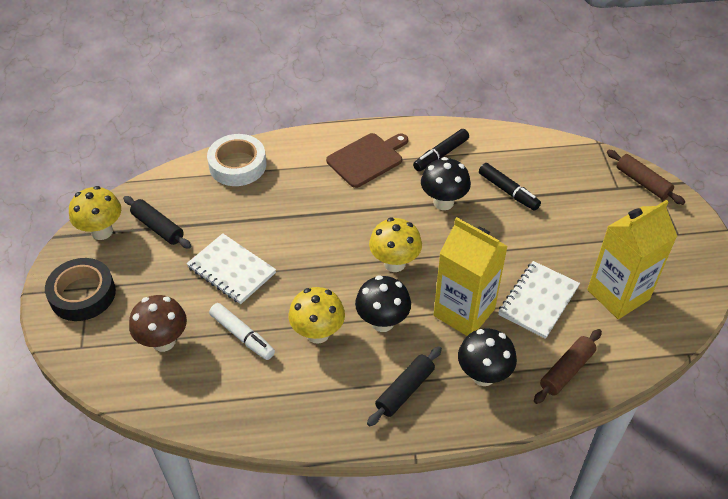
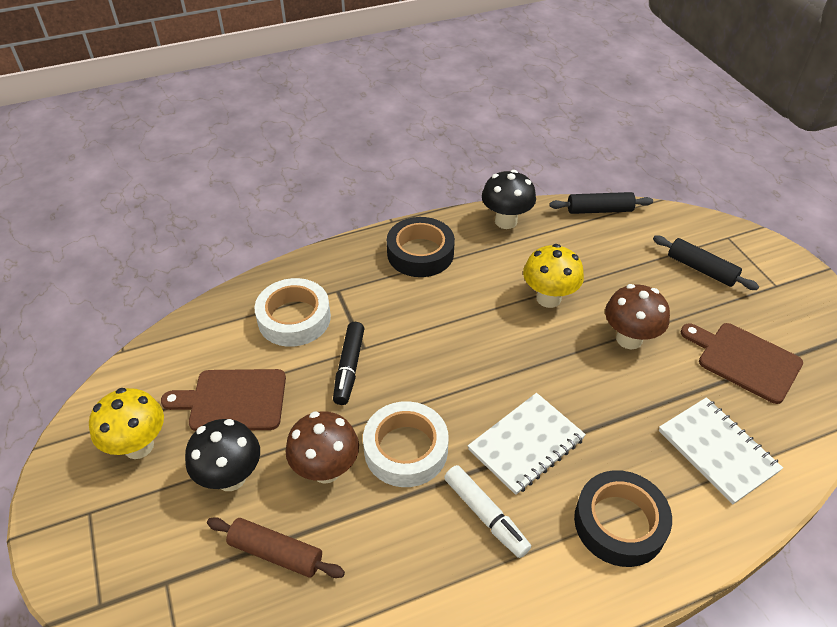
black marker: 2 -> 1
black mushroom: 3 -> 2
black tape: 1 -> 2
brown cutting board: 1 -> 2
brown mushroom: 1 -> 2
brown rolling pin: 2 -> 1
white tape: 1 -> 2
yellow carton: 2 -> 0
yellow mushroom: 3 -> 2

